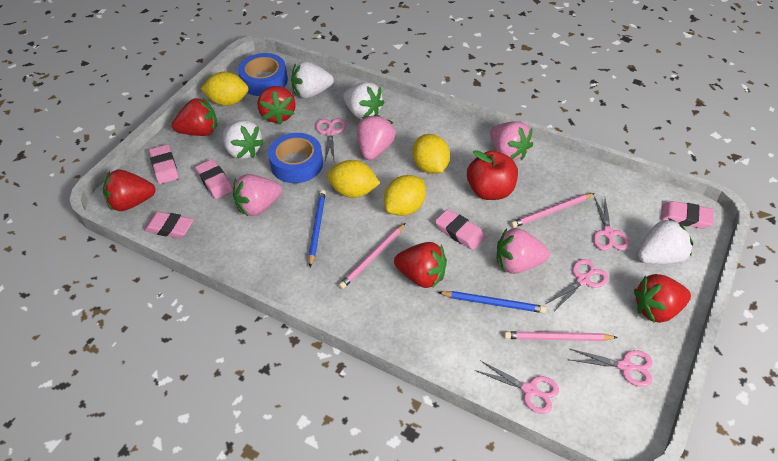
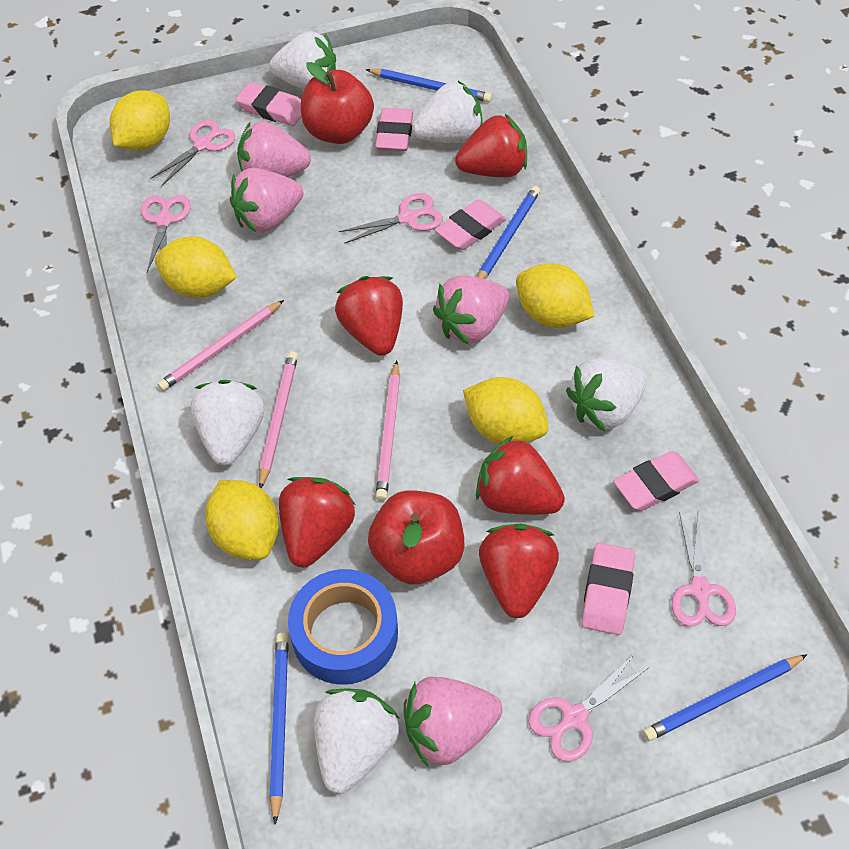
blue pencil: 2 -> 4
blue tape: 2 -> 1
red apple: 1 -> 2
white strawberry: 4 -> 5
yellow lemon: 4 -> 5

